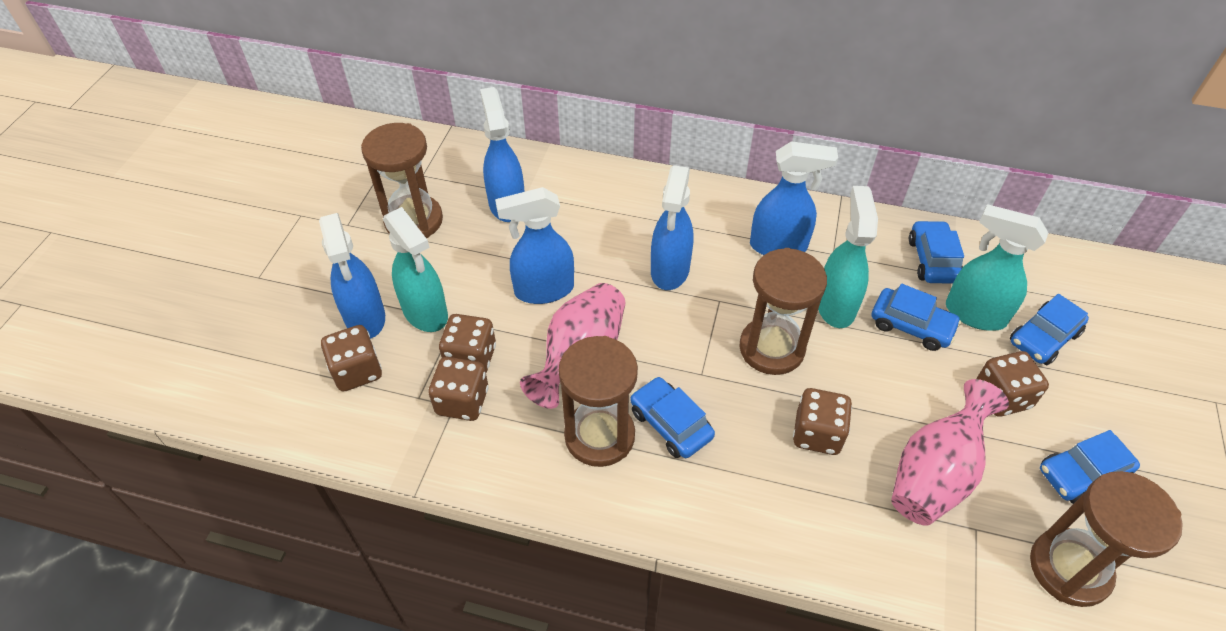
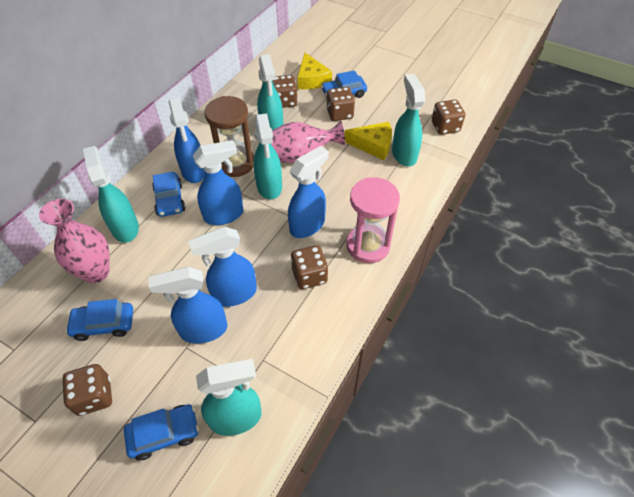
blue car: 5 -> 4
brown hourglass: 4 -> 1
pink hourglass: 0 -> 1
turquoise spray bottle: 3 -> 5
yellow cheese: 0 -> 2

